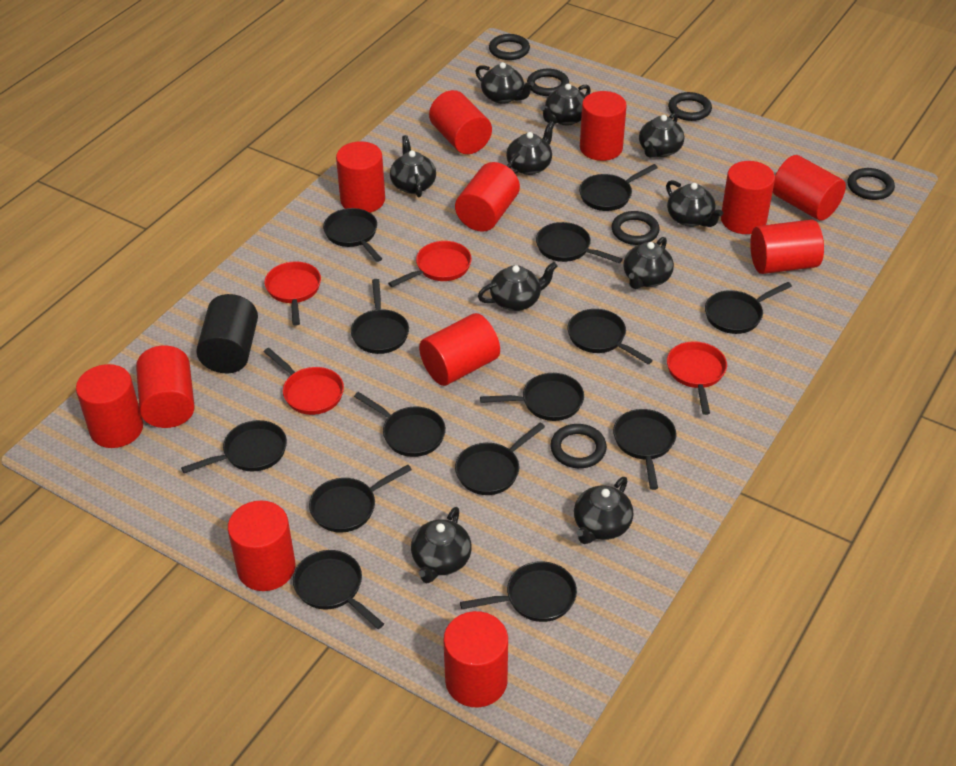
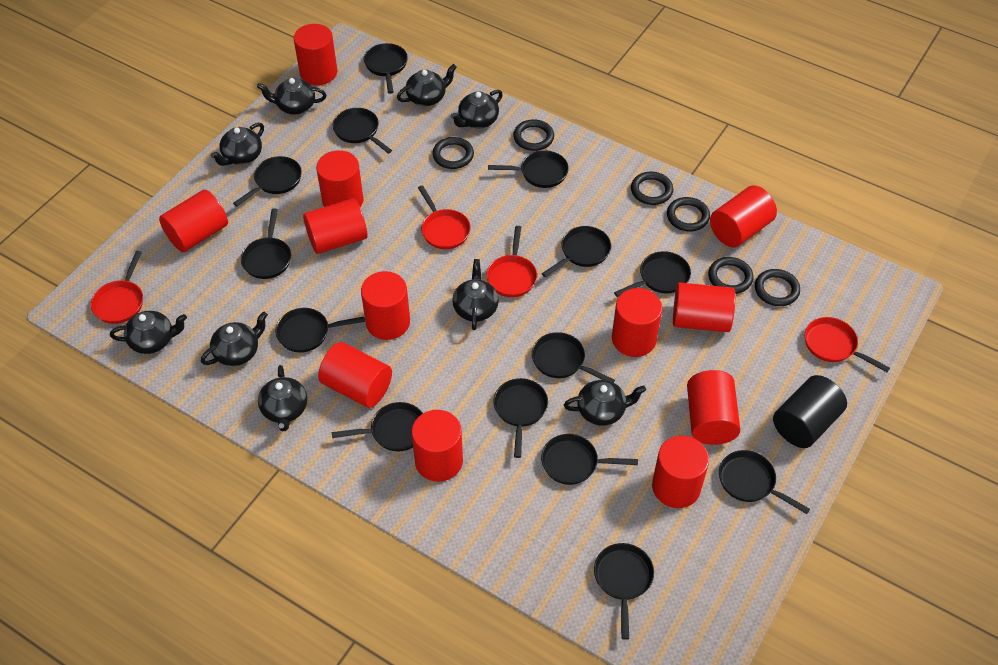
black teapot: 10 -> 9

